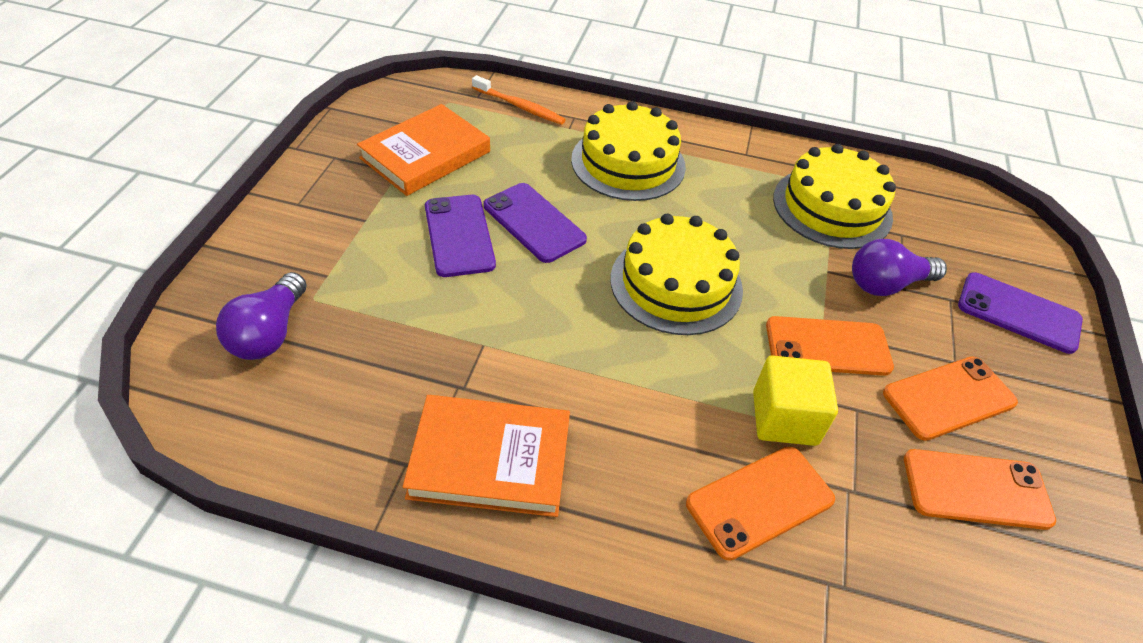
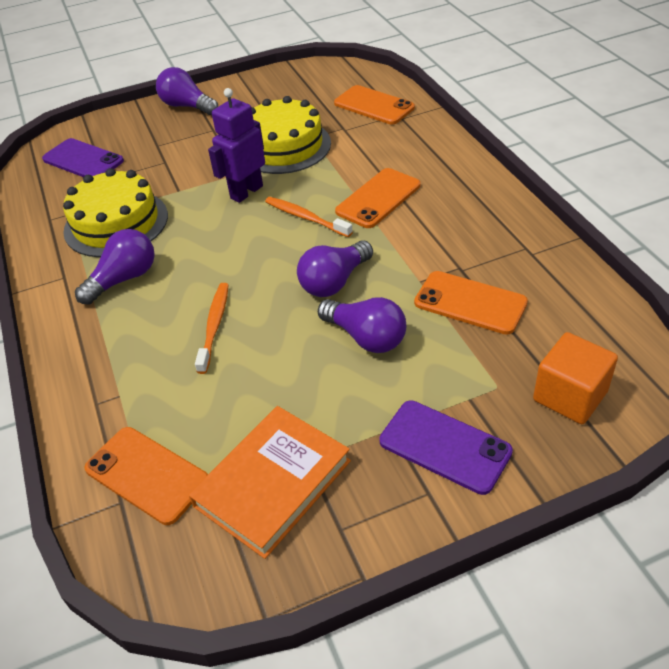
orange book: 2 -> 1
orange cube: 0 -> 1
orange toothbrush: 1 -> 2
purple light bulb: 2 -> 4
purple phone: 3 -> 2
purple robot: 0 -> 1
yellow cake: 3 -> 2
yellow cube: 1 -> 0

